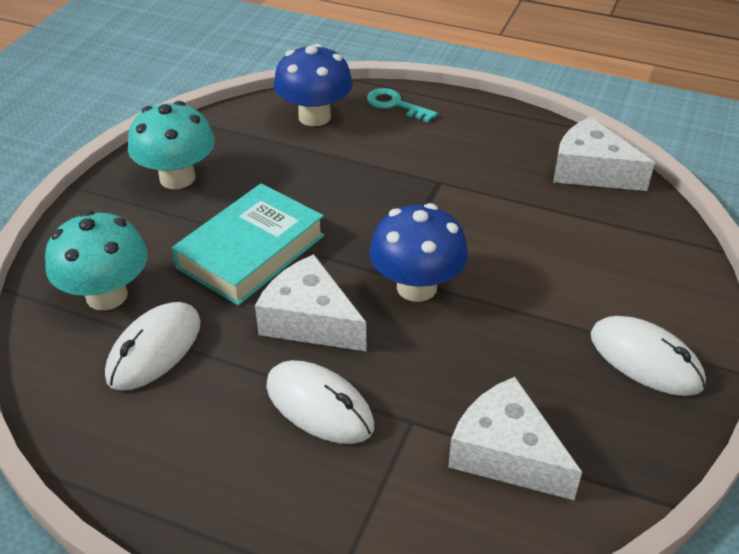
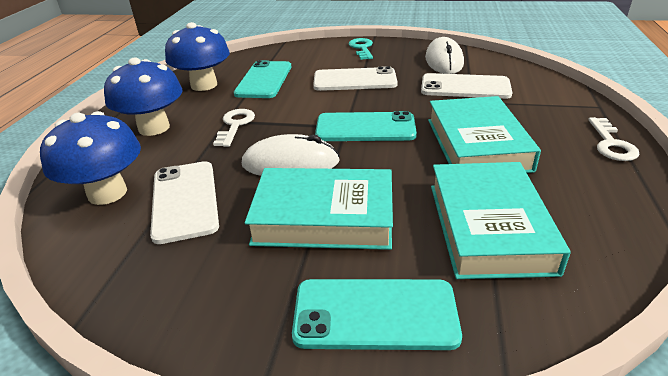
blue mushroom: 2 -> 3
turquoise book: 1 -> 3
turquoise mushroom: 2 -> 0
turquoise phone: 0 -> 3
white cheese: 3 -> 0
white key: 0 -> 2
white mouse: 3 -> 2
white phone: 0 -> 3

